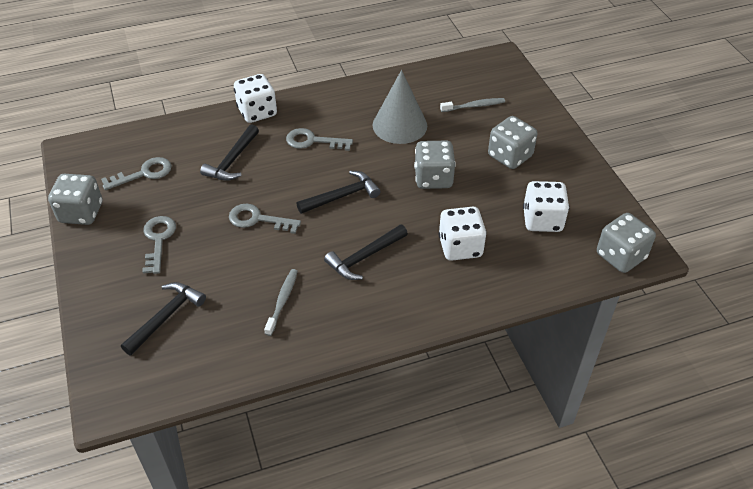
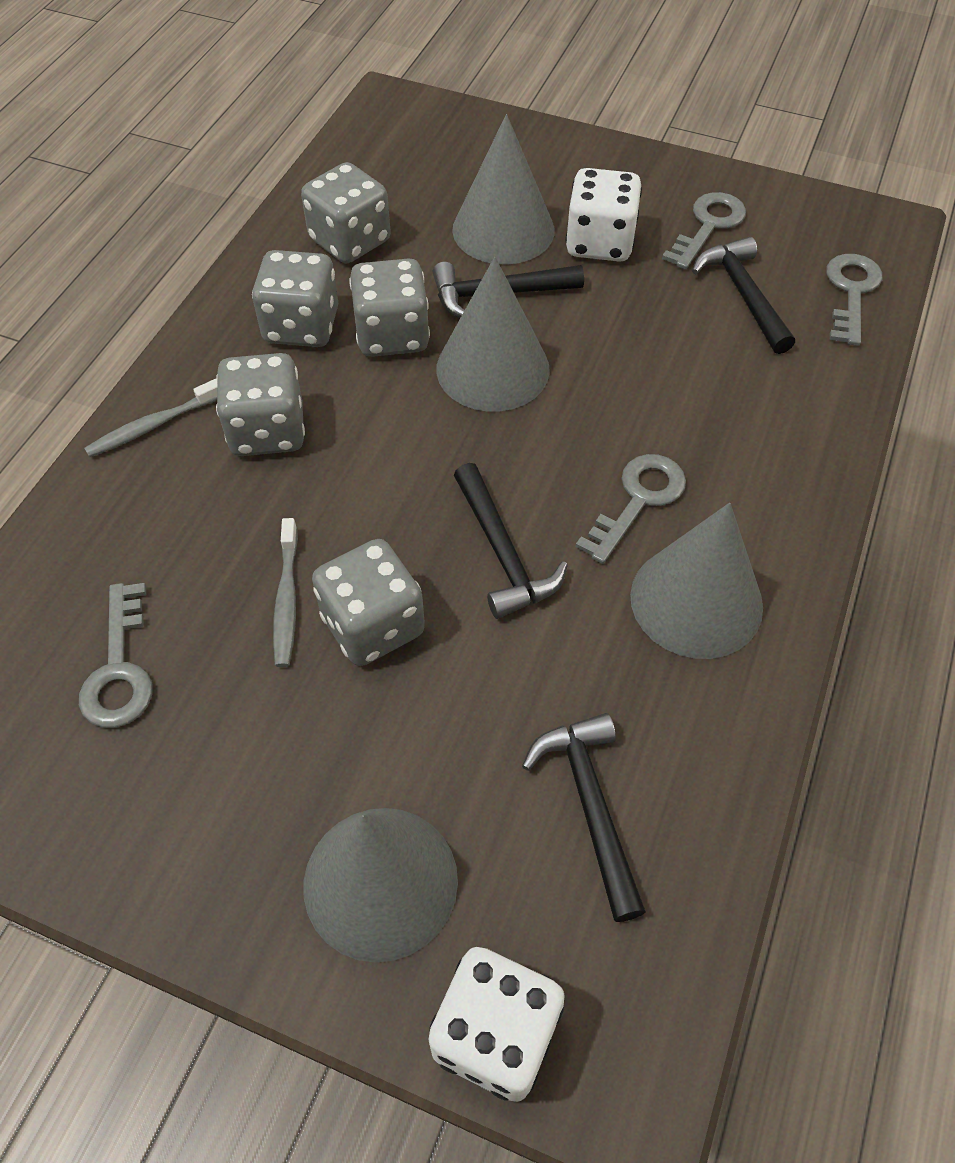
grey cone: 1 -> 4
grey dice: 4 -> 5
white dice: 3 -> 2

